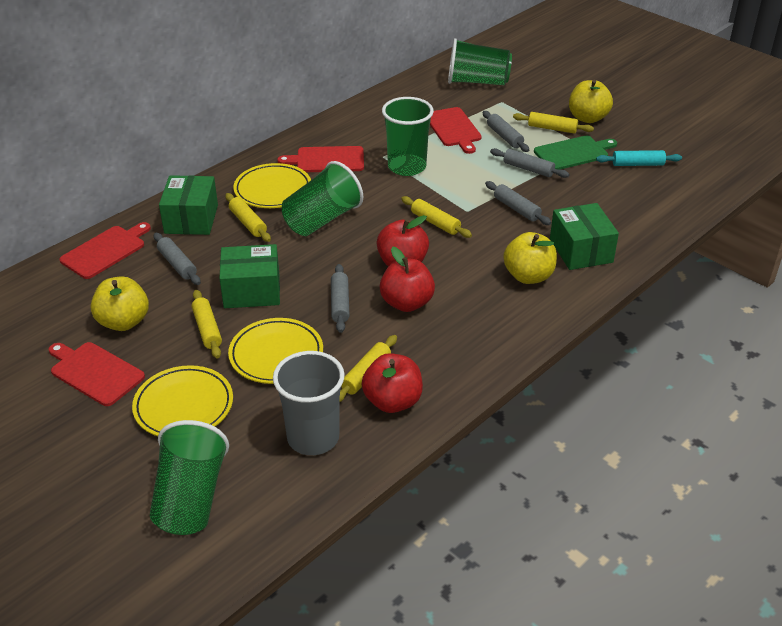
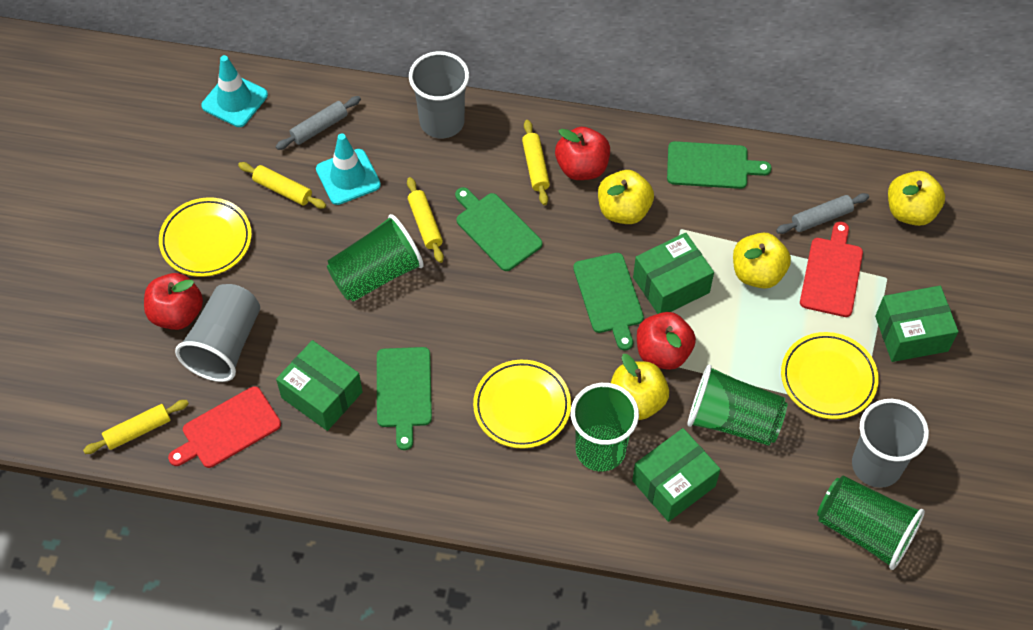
green box: 3 -> 4
green cutting board: 1 -> 4
grey cup: 1 -> 3
grey rolling pin: 5 -> 2
red cutting board: 4 -> 2
turquoise rolling pin: 1 -> 0
turquoise traffic cone: 0 -> 2
yellow apple: 3 -> 4
yellow rolling pin: 5 -> 4

